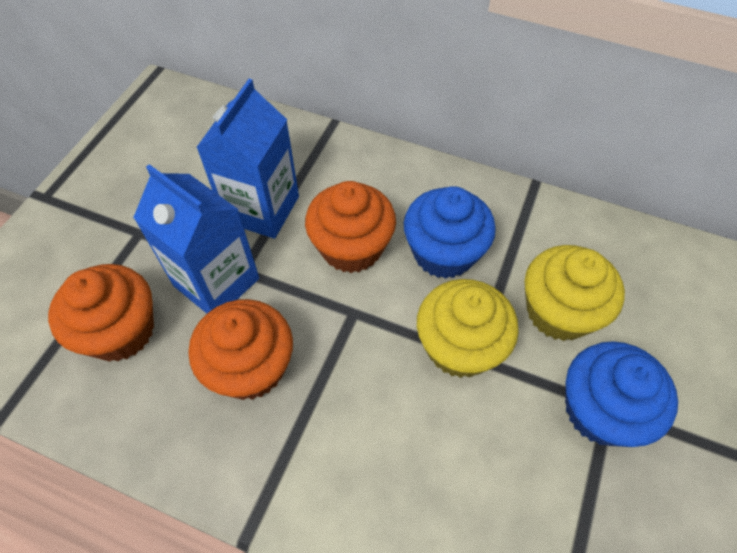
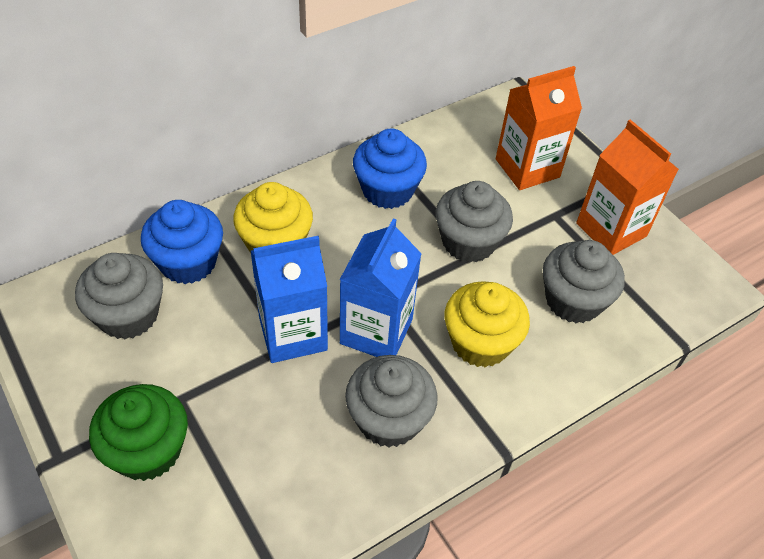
green cupcake: 0 -> 1
grey cupcake: 0 -> 4
orange carton: 0 -> 2
orange cupcake: 3 -> 0

